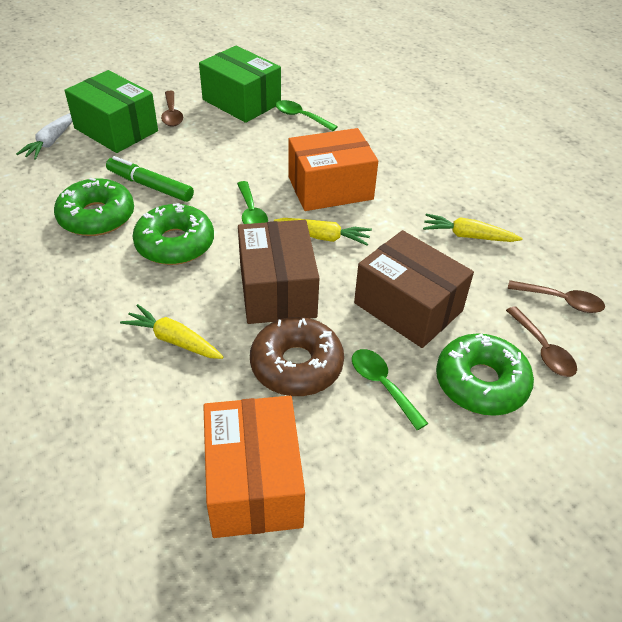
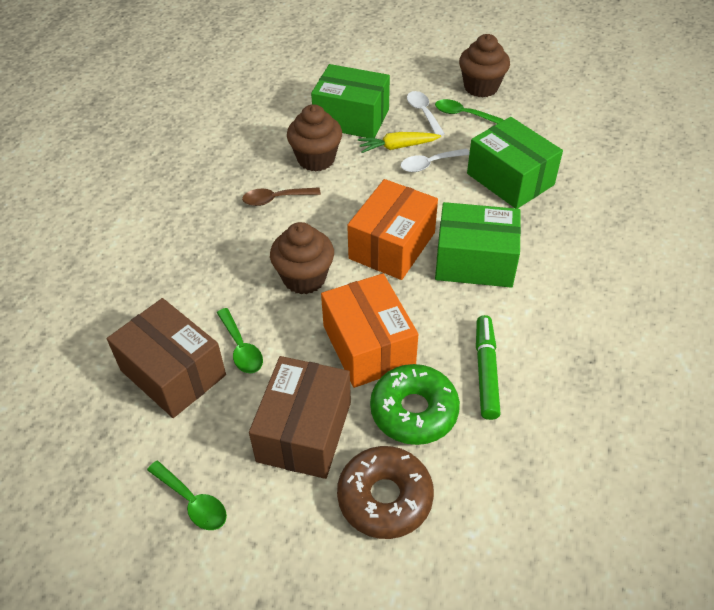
brown cupcake: 0 -> 3
brown spoon: 3 -> 1
green box: 2 -> 3
green donut: 3 -> 1
white carrot: 1 -> 0
white spoon: 0 -> 2
yellow carrot: 3 -> 1

